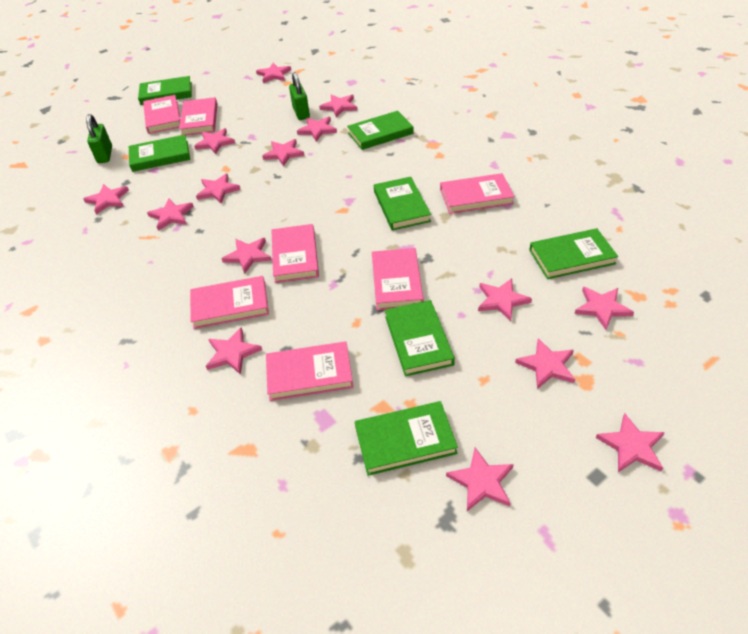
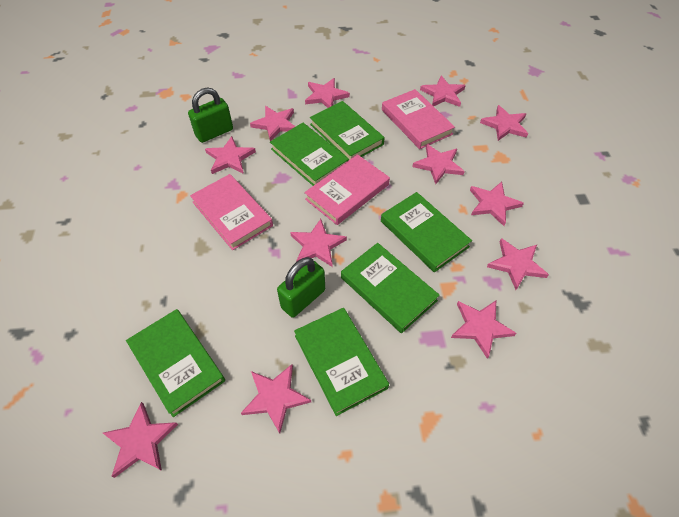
green book: 7 -> 6
pink book: 7 -> 3
pink star: 15 -> 12

